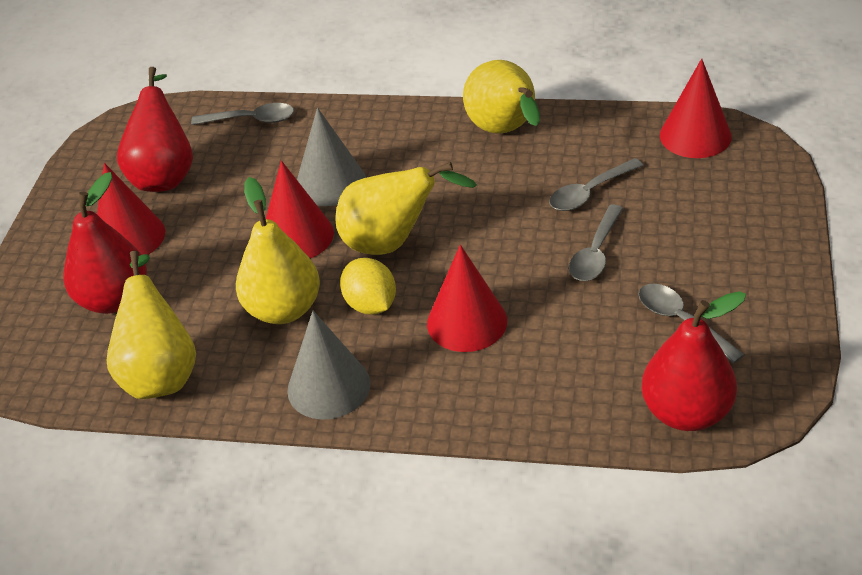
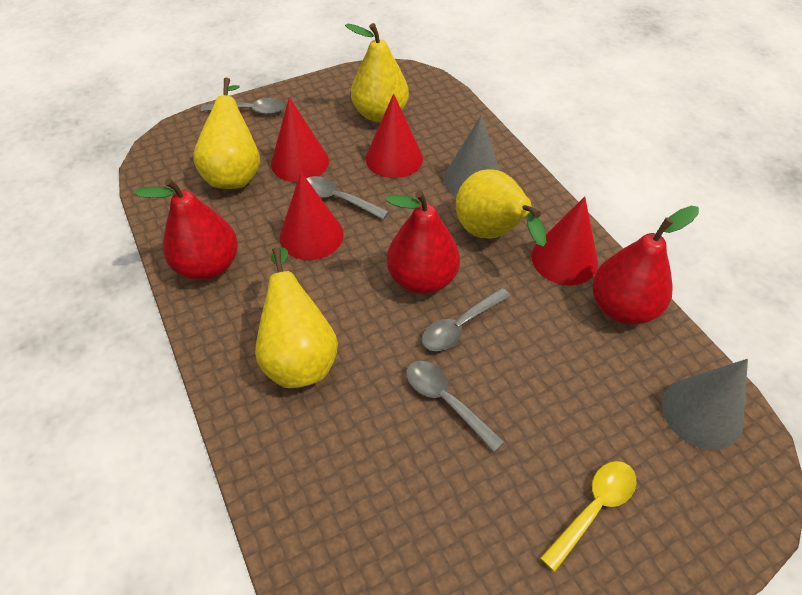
yellow lemon: 1 -> 0
yellow spoon: 0 -> 1

